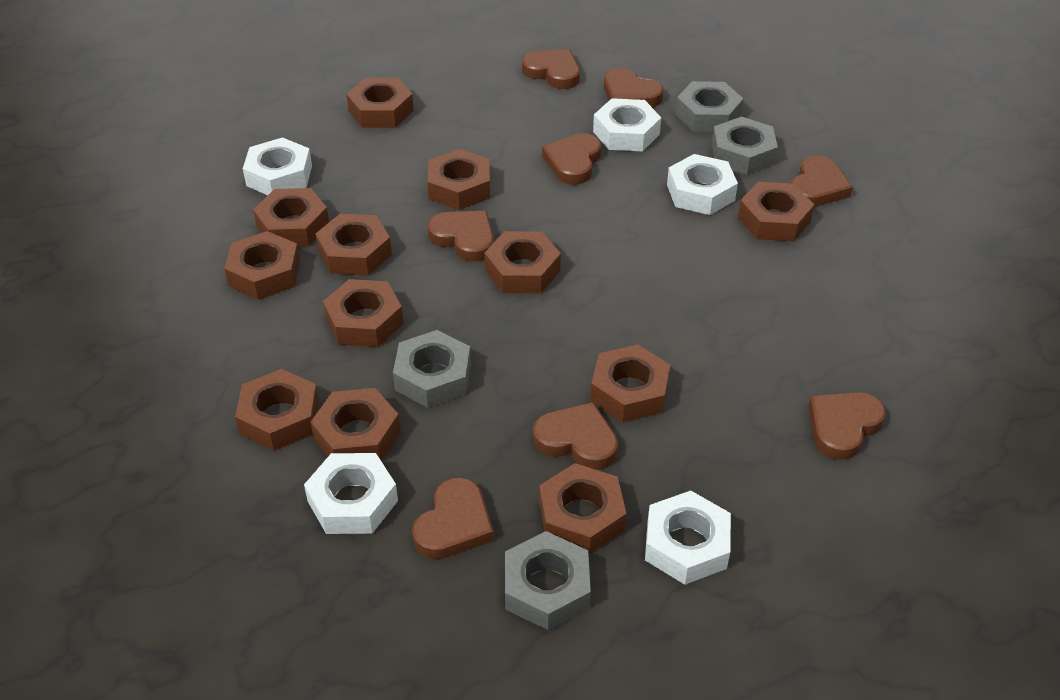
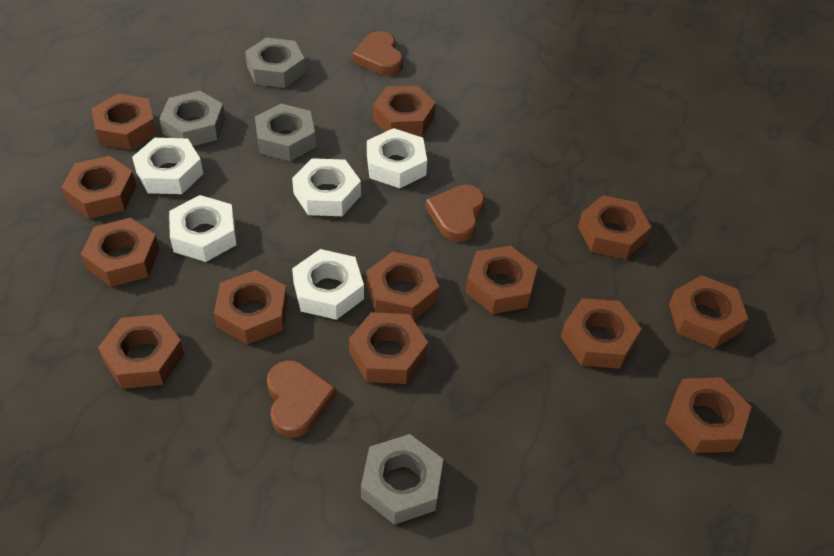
brown heart: 8 -> 3
brown nut: 12 -> 13

